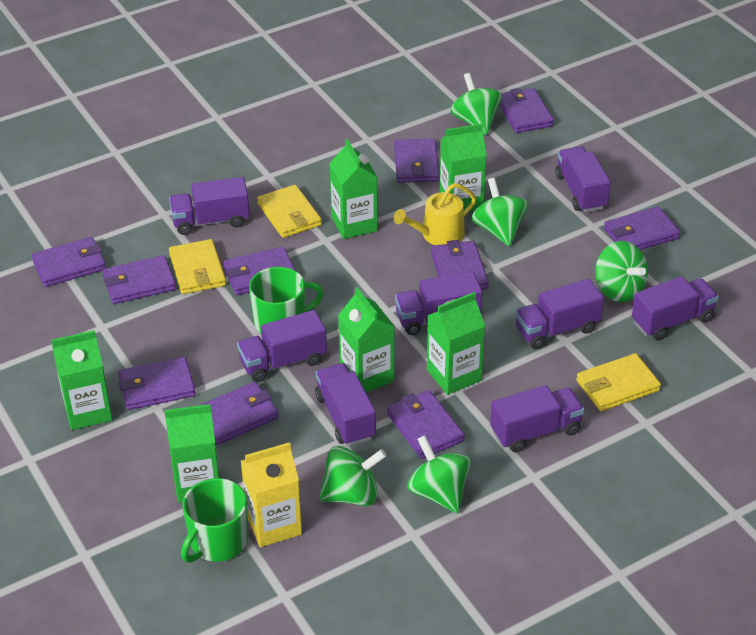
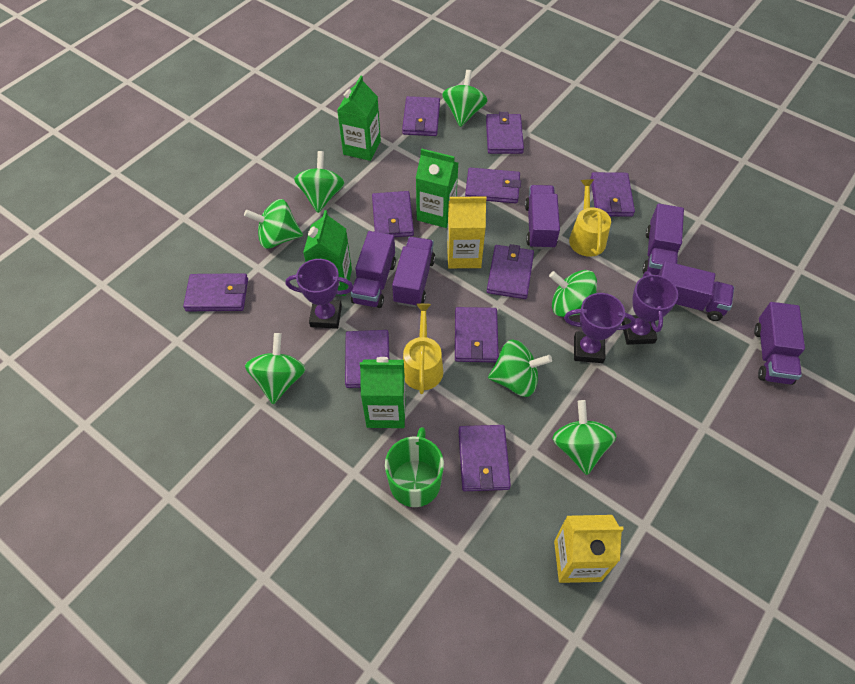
green carton: 6 -> 4
green mug: 2 -> 1
green spinning top: 5 -> 7
purple trophy: 0 -> 3
purple truck: 8 -> 6
yellow carton: 1 -> 2
yellow wallet: 3 -> 0
yellow watering can: 1 -> 2

